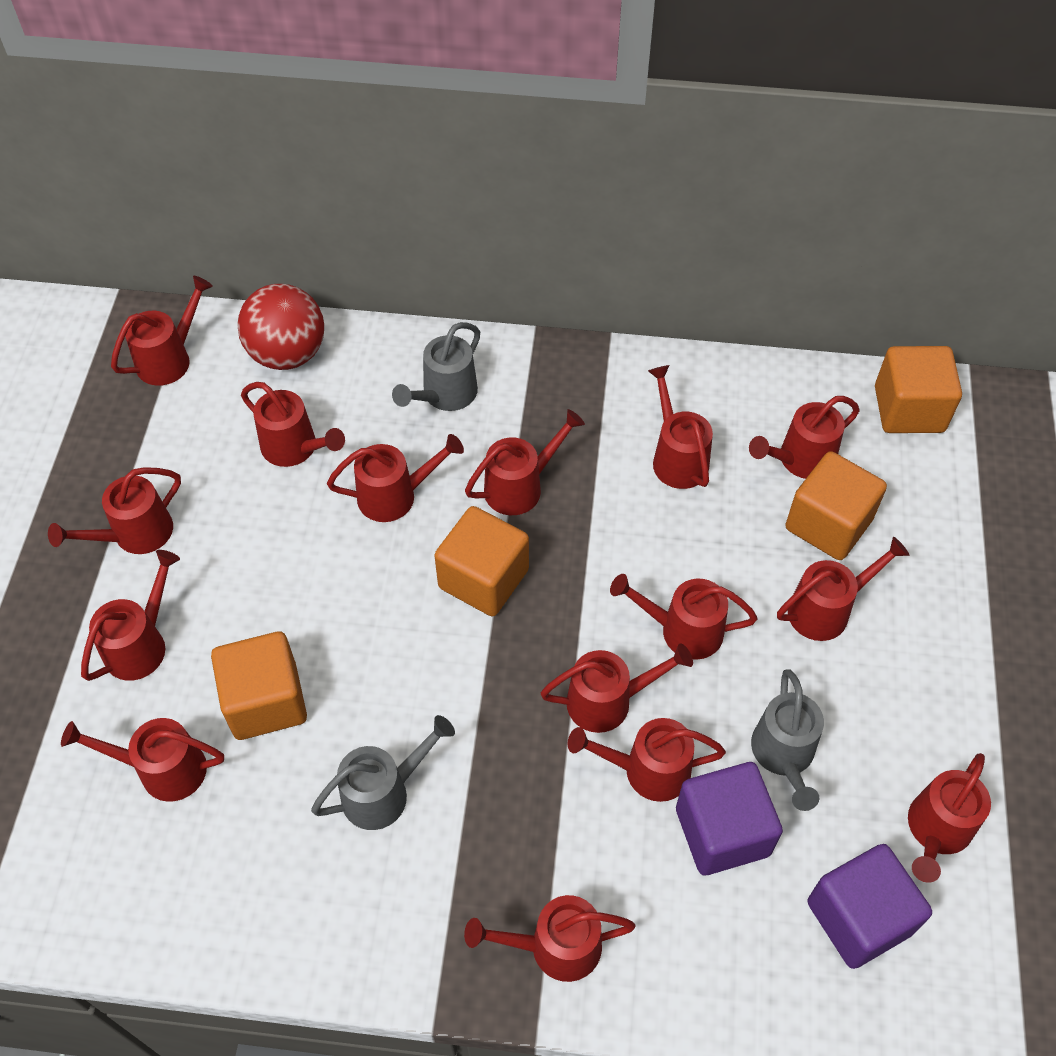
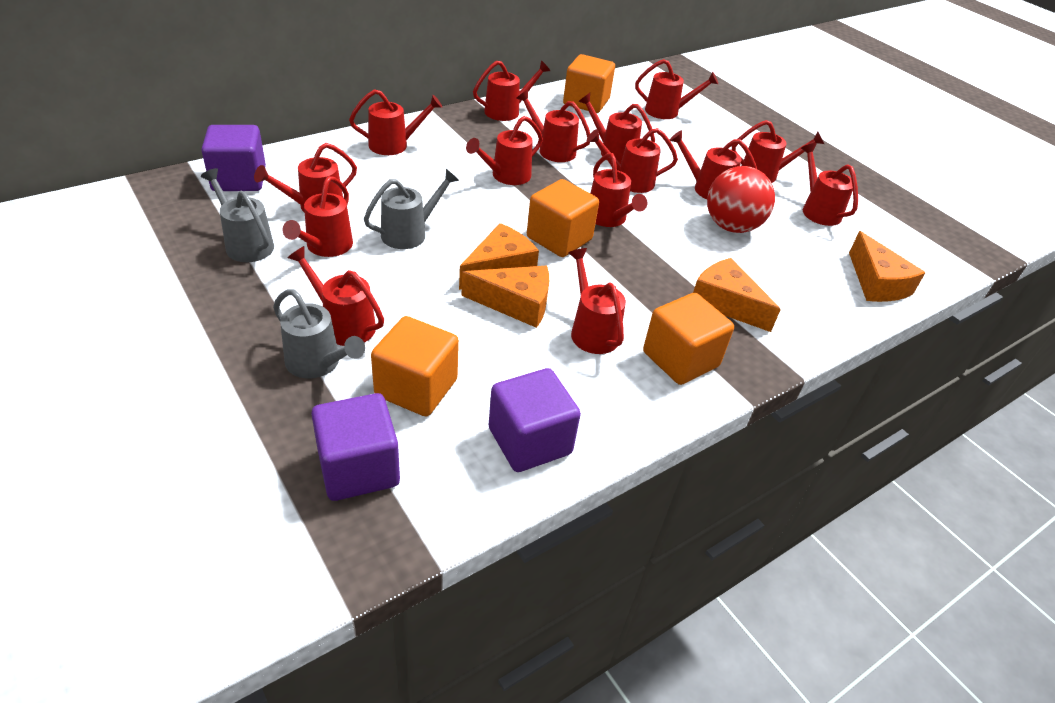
orange cheese: 0 -> 4
purple cube: 2 -> 3

